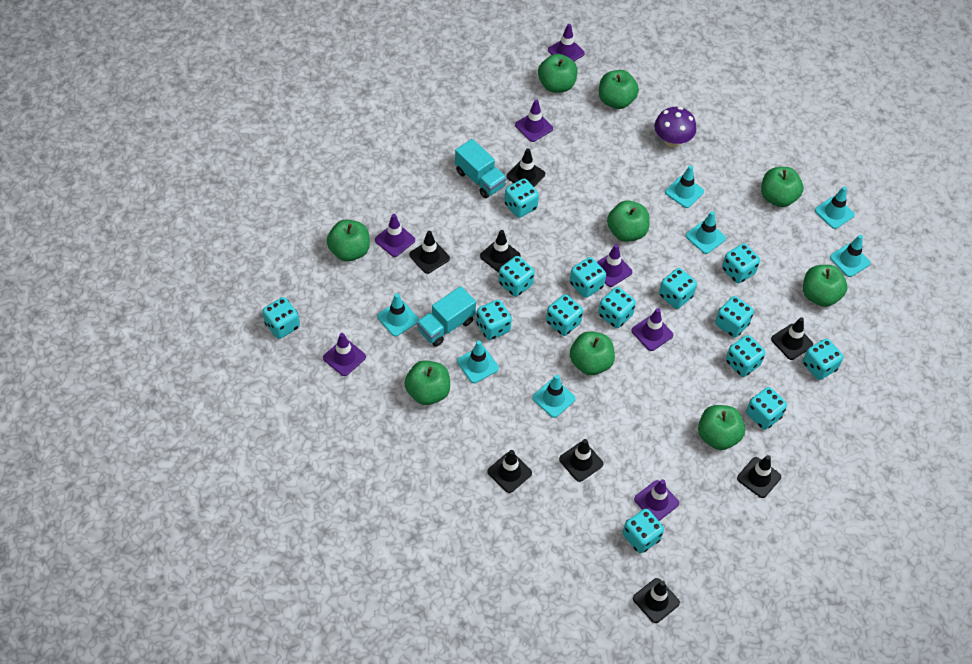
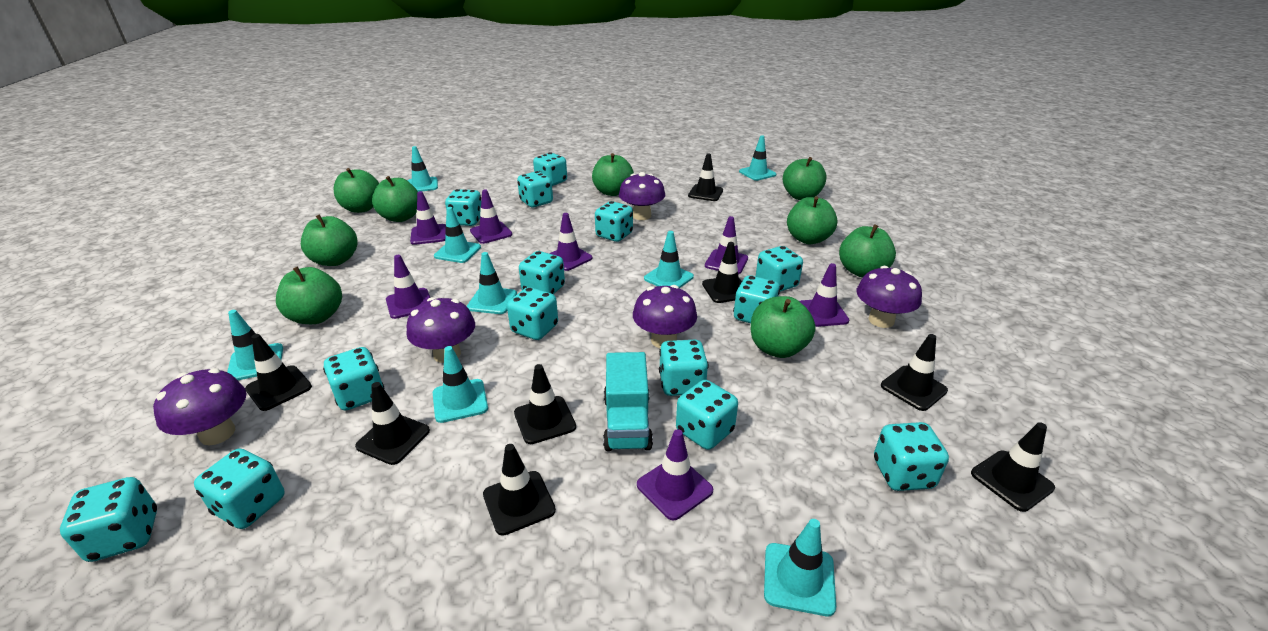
purple mushroom: 1 -> 5
turquoise traffic cone: 7 -> 8
turquoise truck: 2 -> 1

